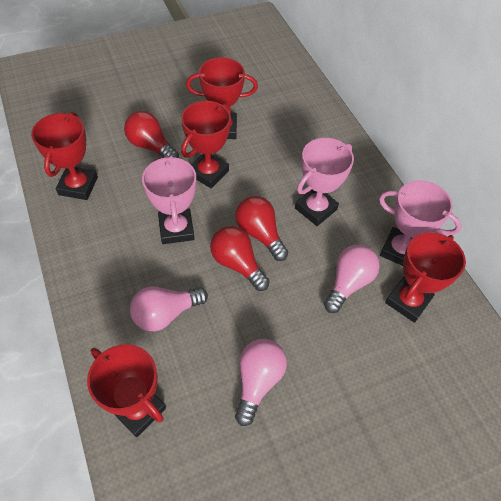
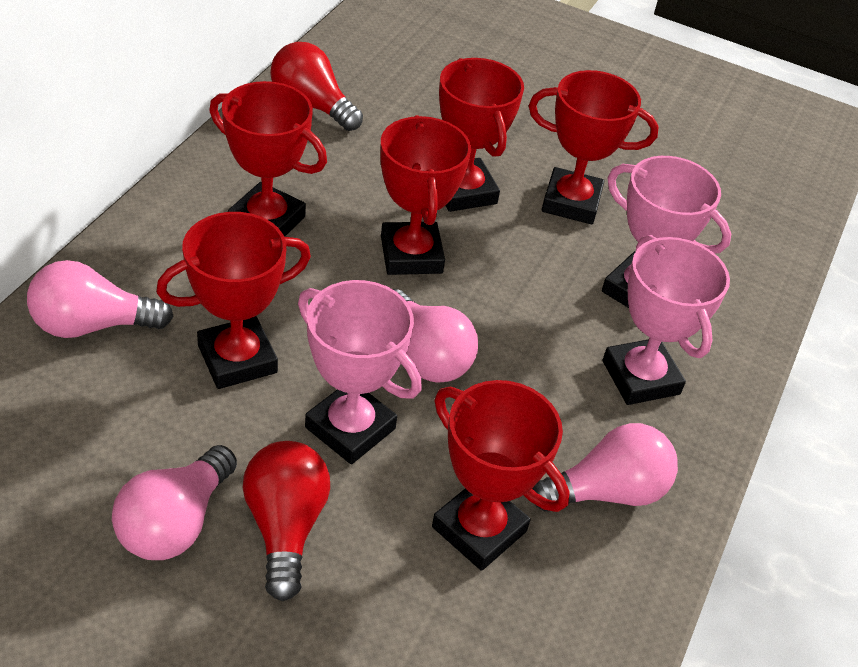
pink light bulb: 3 -> 4
red light bulb: 3 -> 2
red trophy: 5 -> 6

